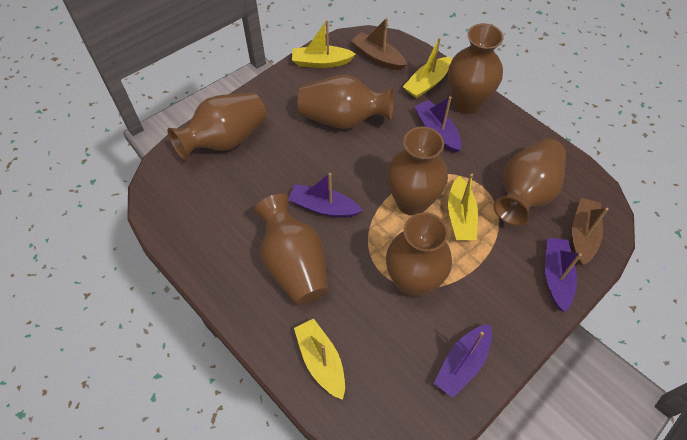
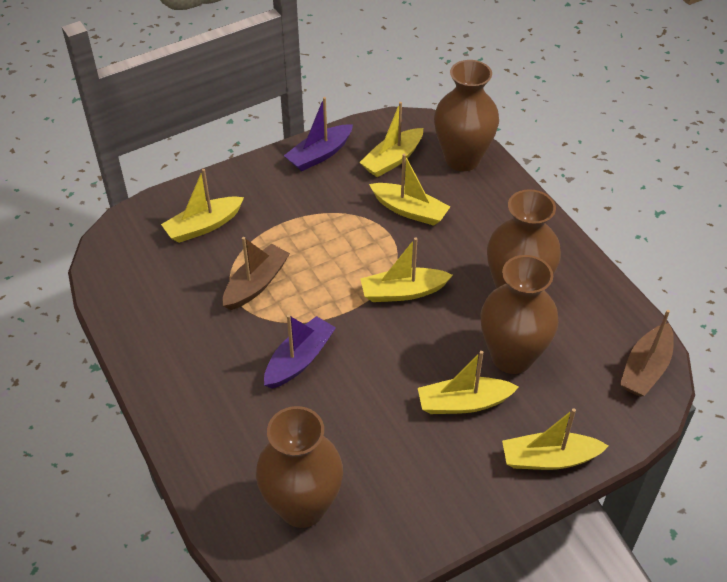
brown vase: 7 -> 4
purple boat: 4 -> 2
yellow boat: 4 -> 6

